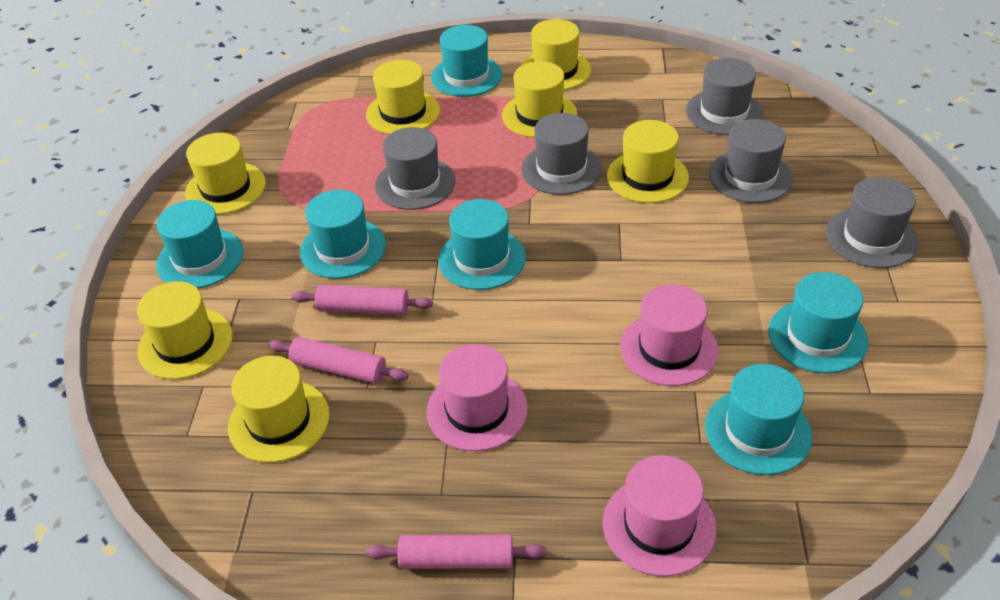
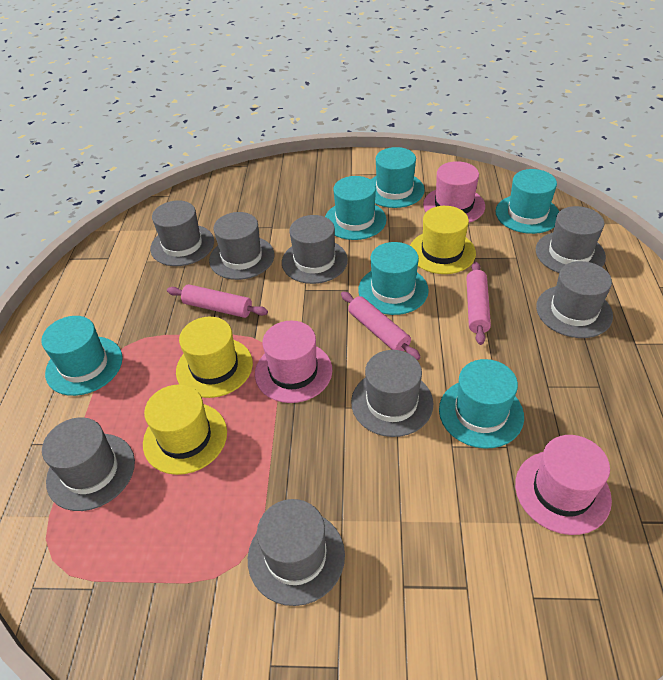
grey hat: 5 -> 8
yellow hat: 7 -> 3

